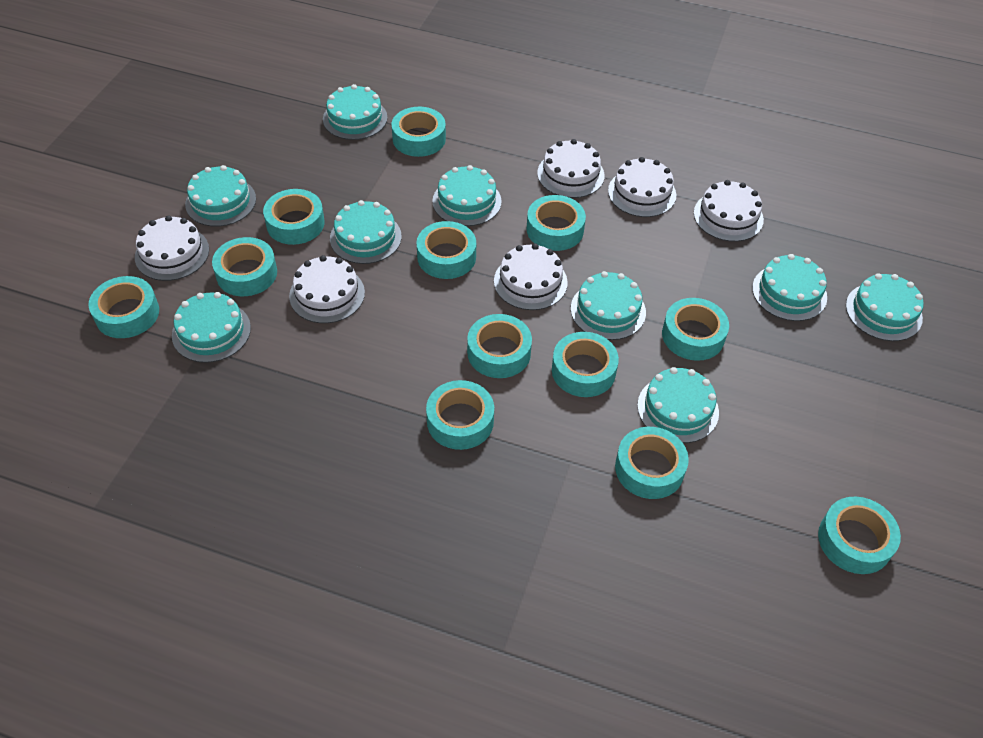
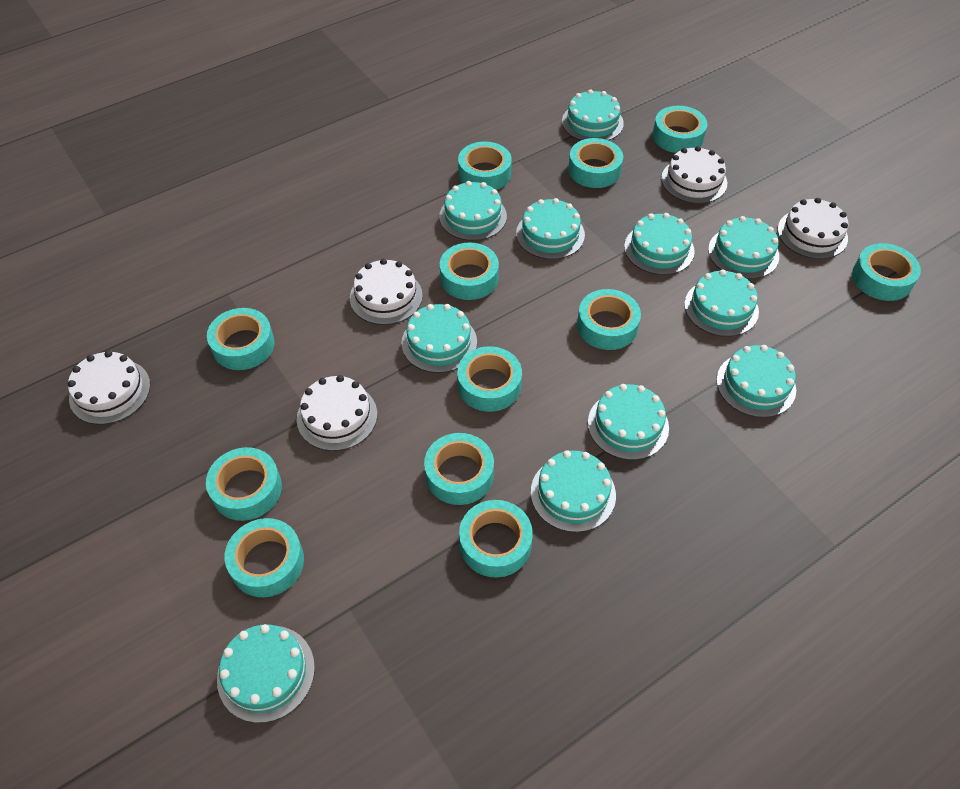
turquoise cake: 9 -> 11
white cake: 6 -> 5

